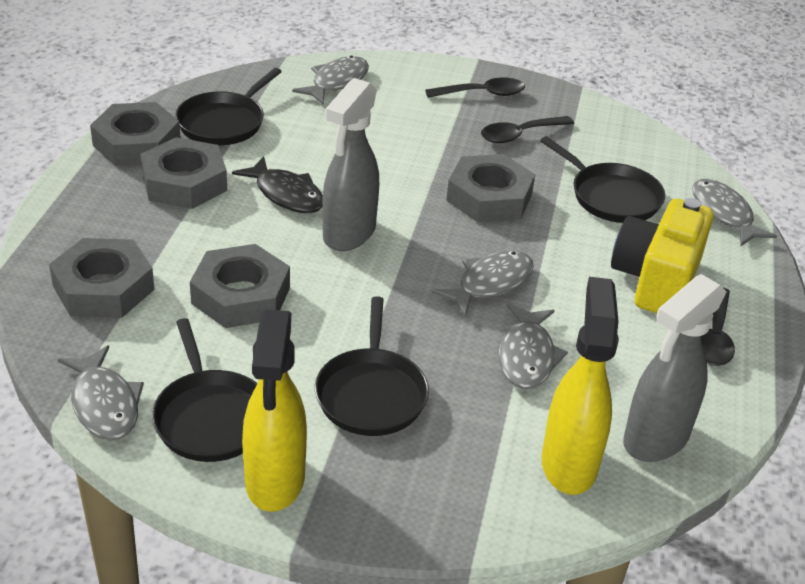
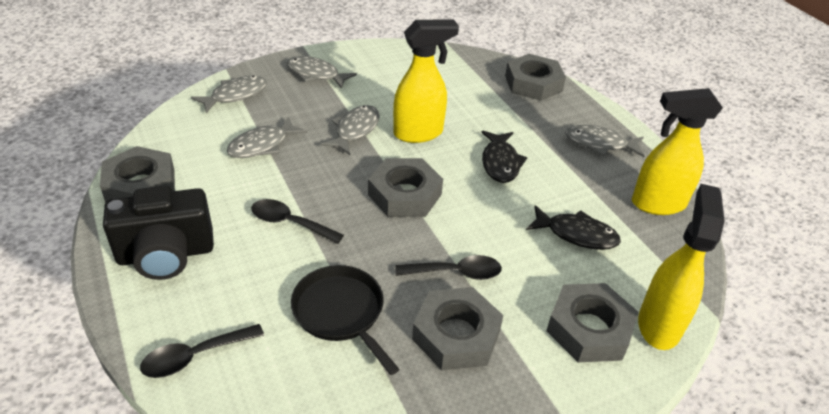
black camera: 0 -> 1
black fish: 1 -> 2
black pan: 4 -> 1
grey spray bottle: 2 -> 0
yellow camera: 1 -> 0
yellow spray bottle: 2 -> 3

